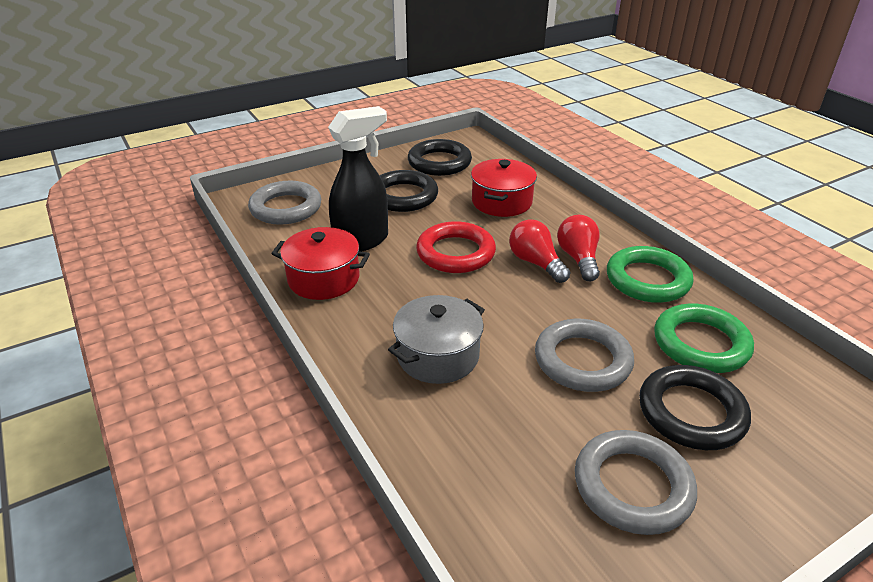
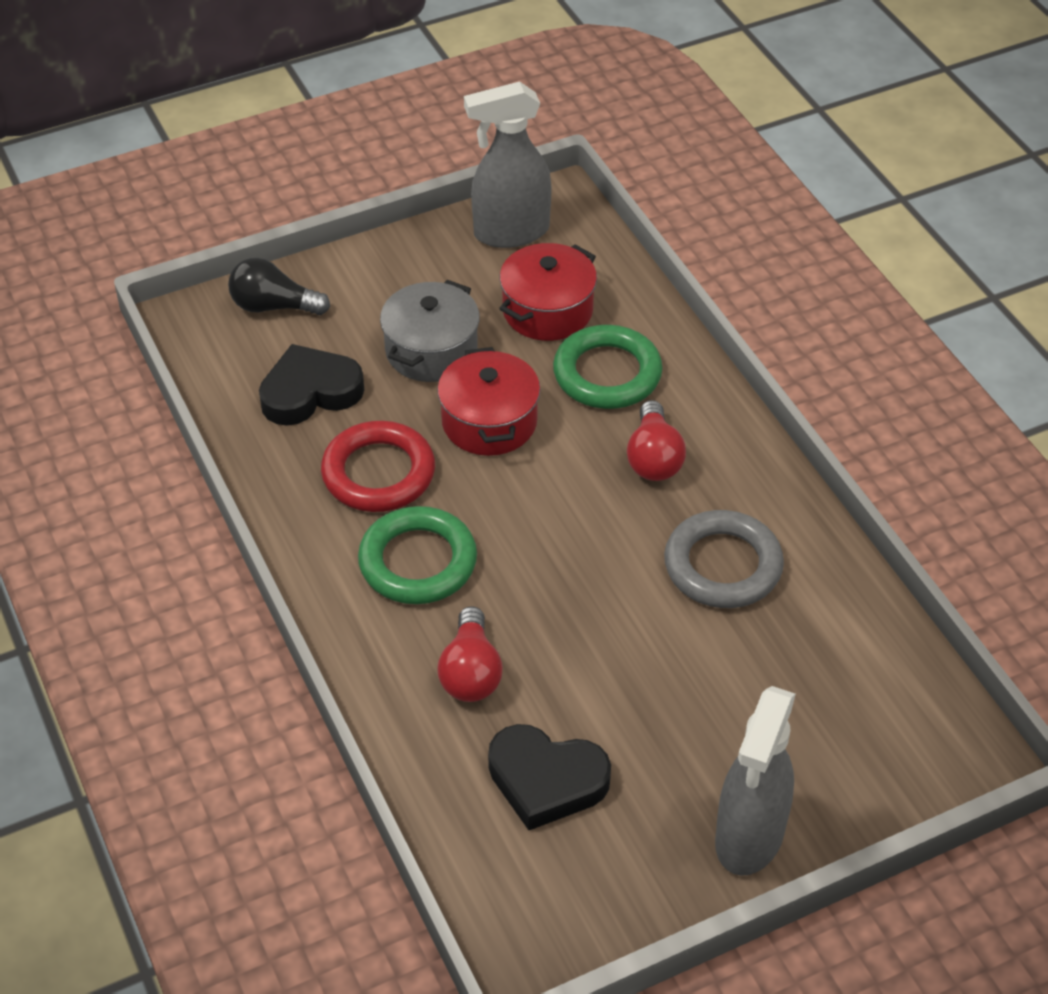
black heart: 0 -> 2
black light bulb: 0 -> 1
black ring: 3 -> 0
black spray bottle: 1 -> 0
grey ring: 3 -> 1
grey spray bottle: 0 -> 2

